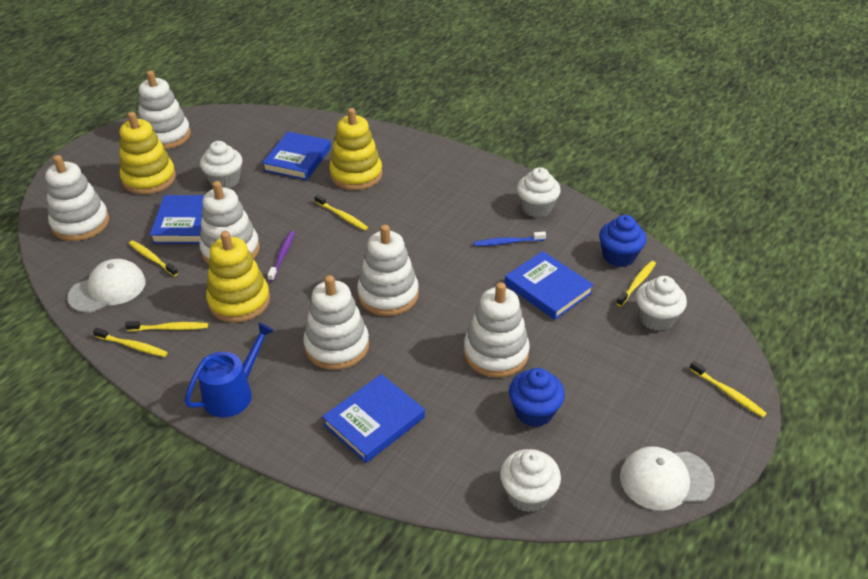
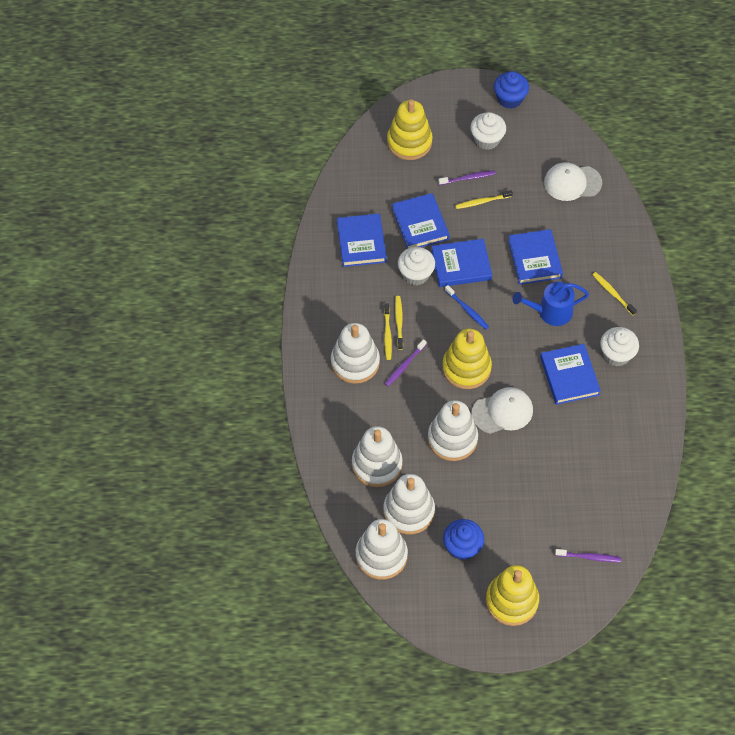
blue book: 4 -> 5
purple toothbrush: 1 -> 3
white cupcake: 4 -> 3
white stacking toy: 6 -> 5
yellow toothbrush: 6 -> 4

